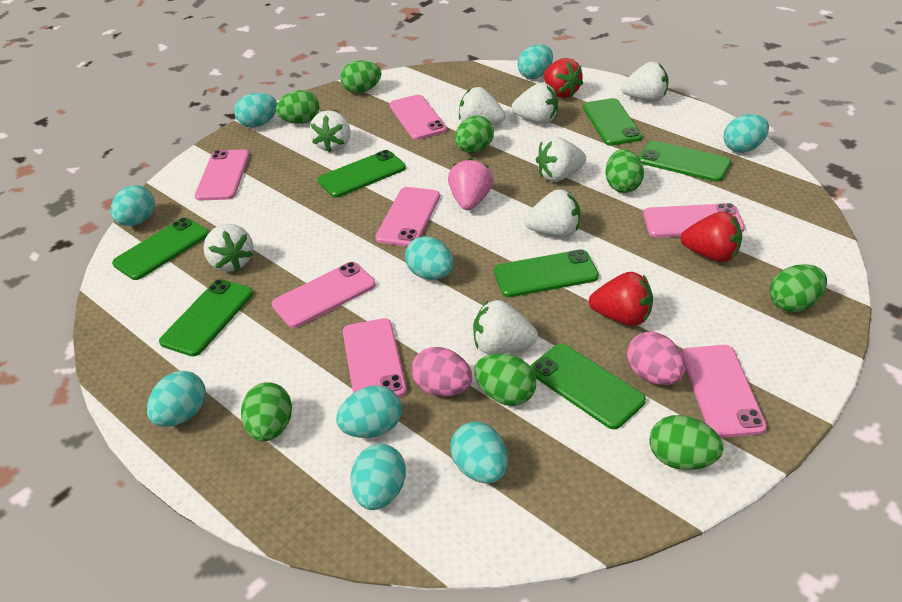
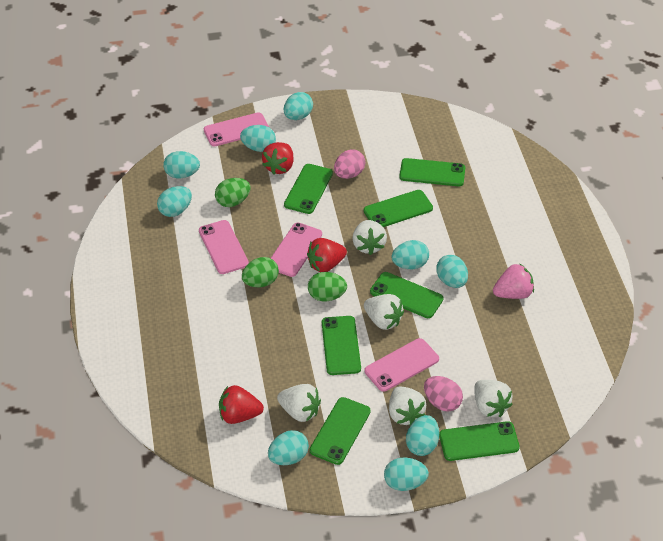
green egg: 8 -> 3
pink phone: 7 -> 4
white strawberry: 8 -> 5

